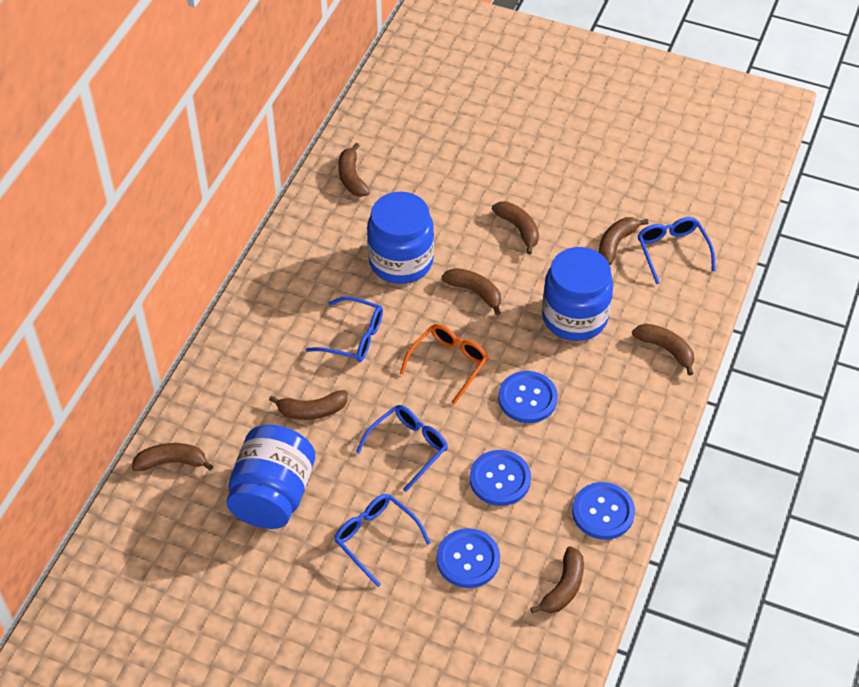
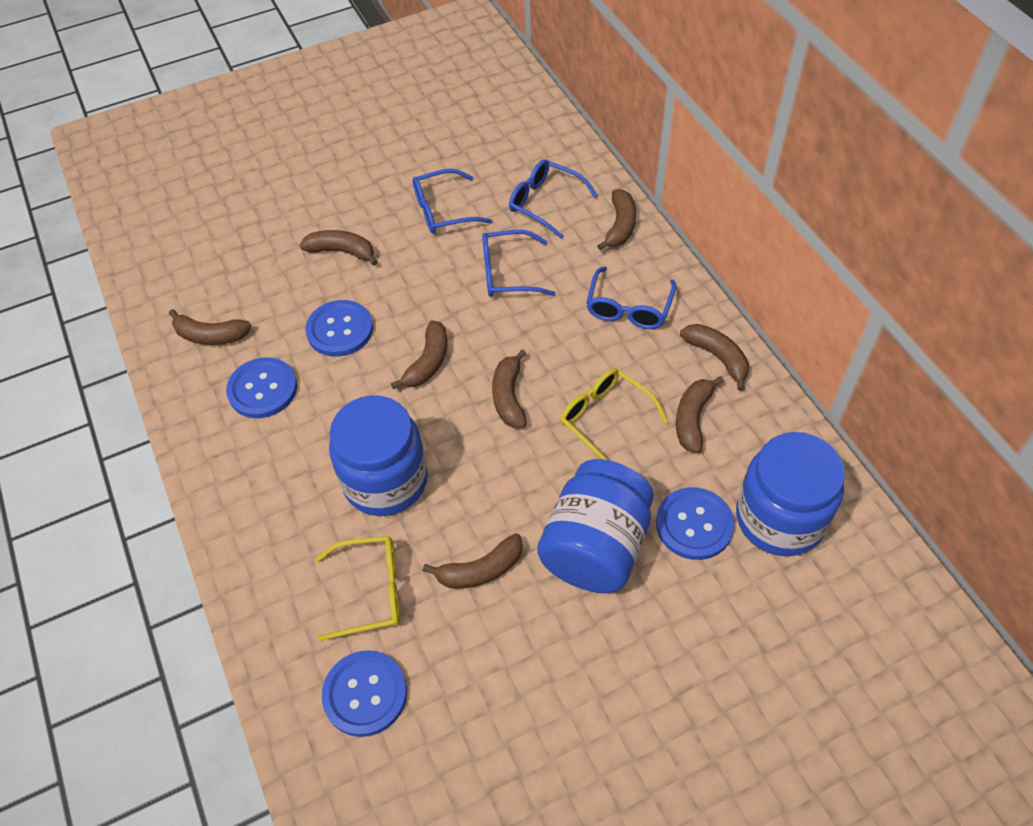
orange glasses: 1 -> 0
yellow glasses: 0 -> 2

